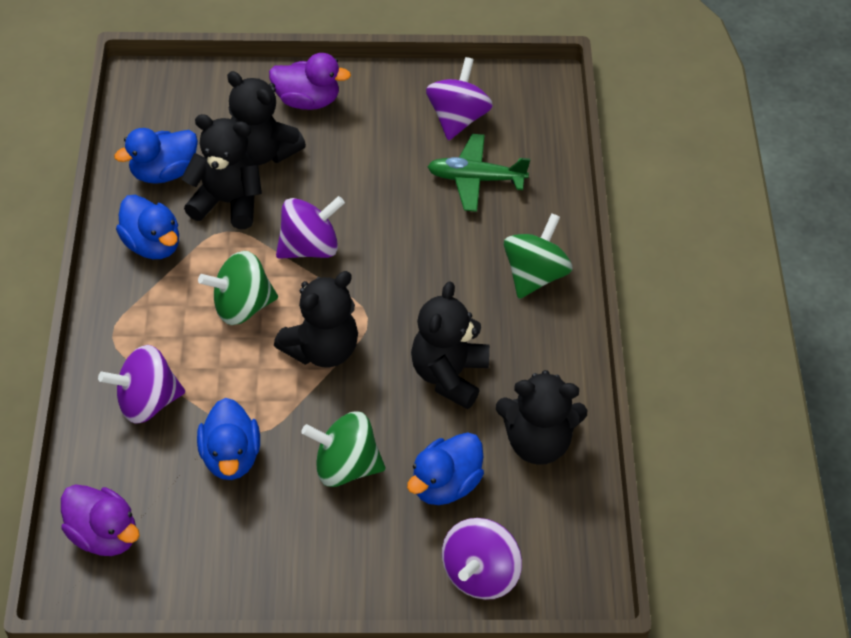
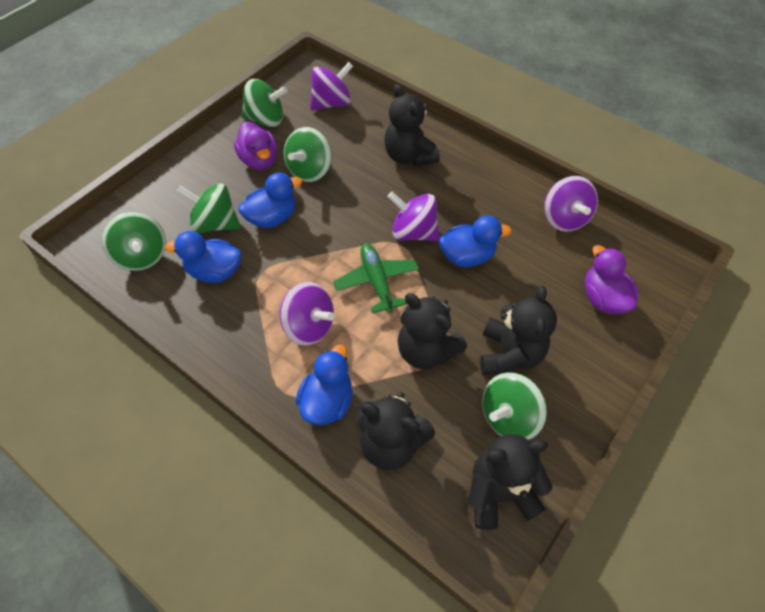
green spinning top: 3 -> 5

